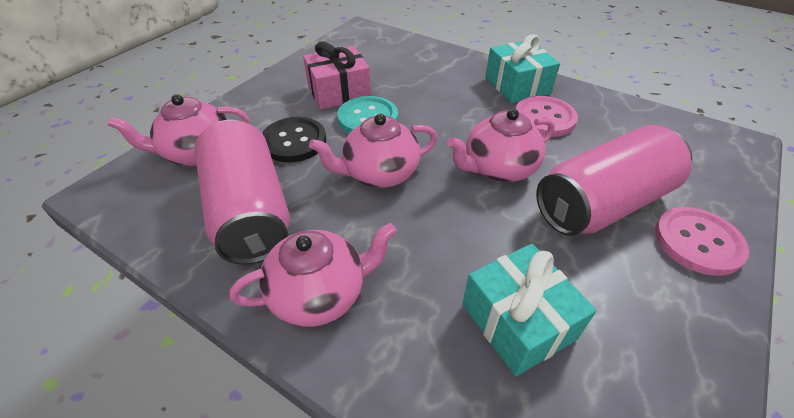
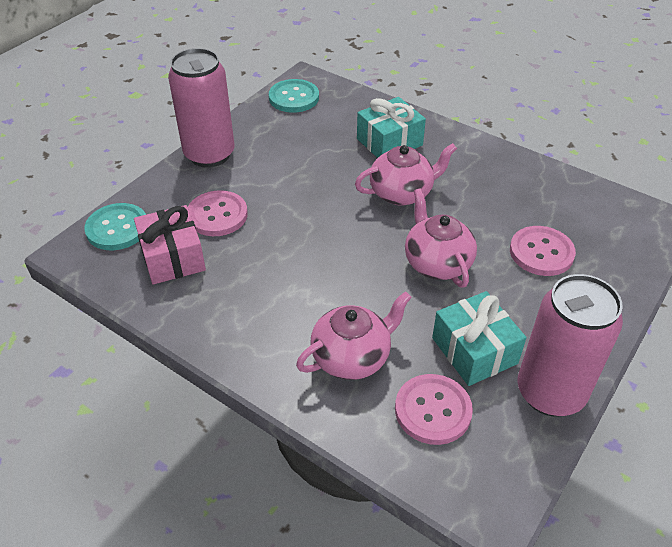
black button: 1 -> 0
pink button: 2 -> 3
pink teapot: 4 -> 3
turquoise button: 1 -> 2

